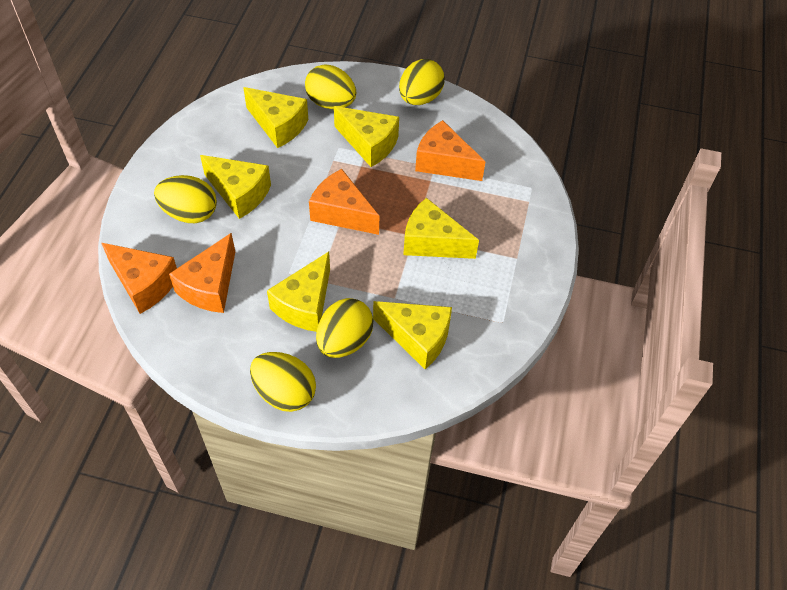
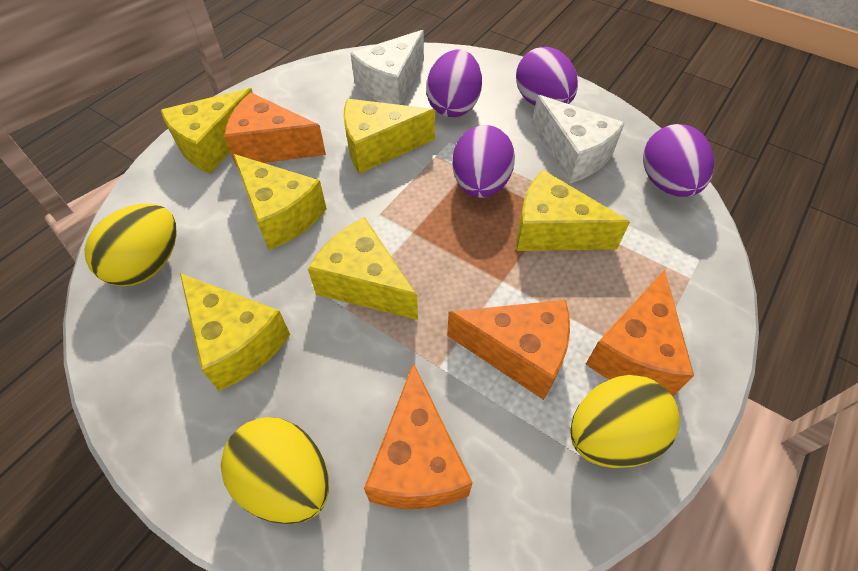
purple egg: 0 -> 4
white cheese: 0 -> 2
yellow egg: 5 -> 3

